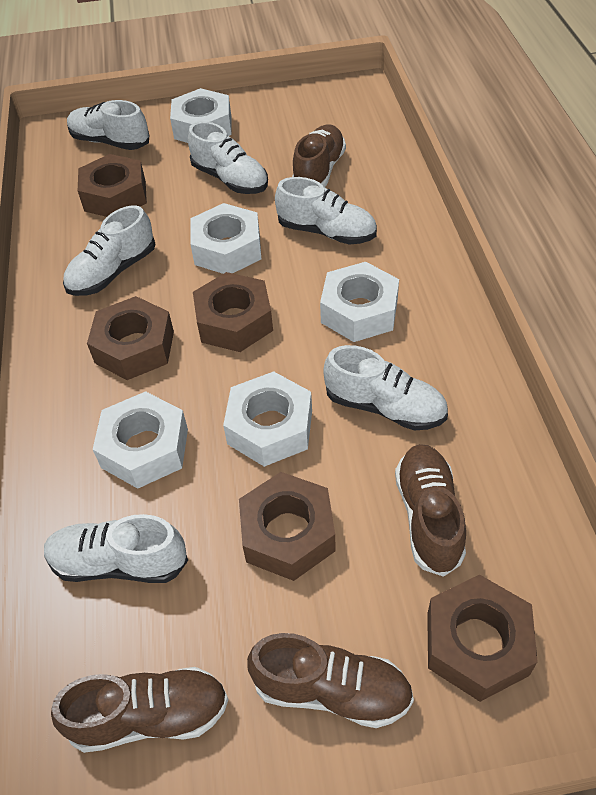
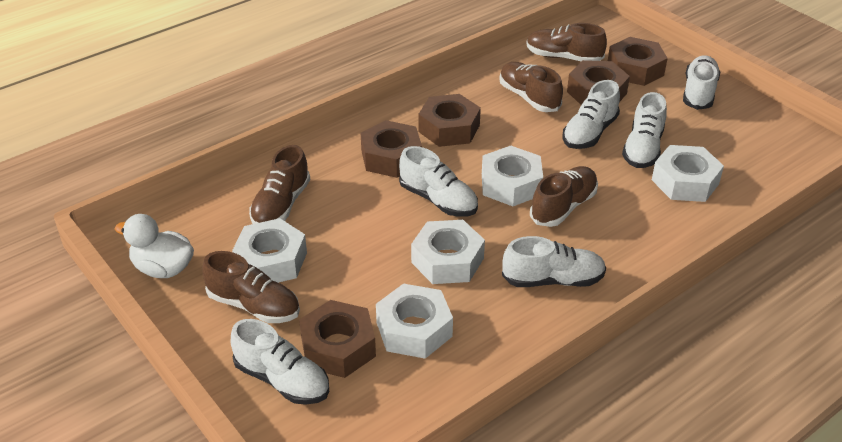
brown shoe: 4 -> 5
white duck: 0 -> 1

